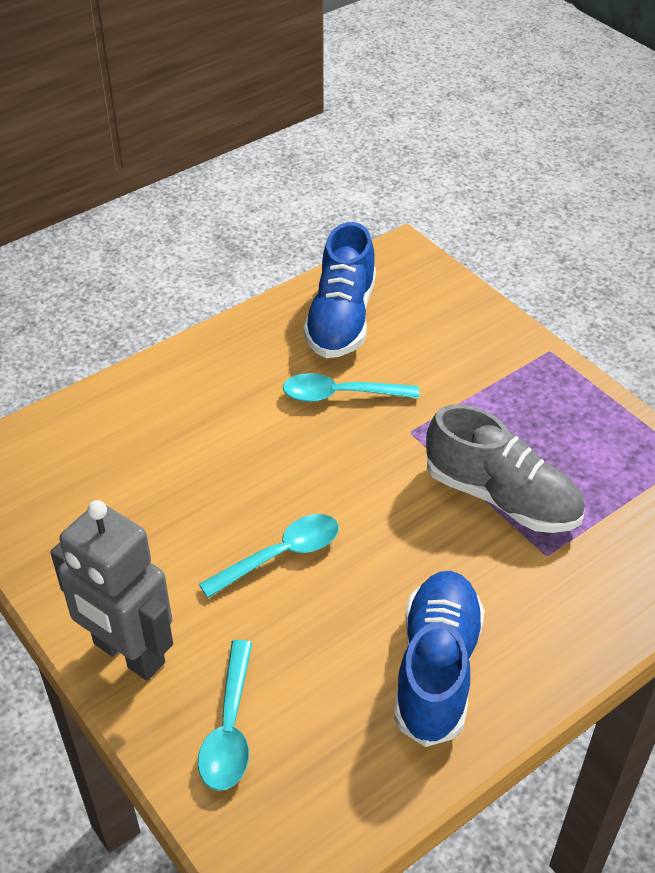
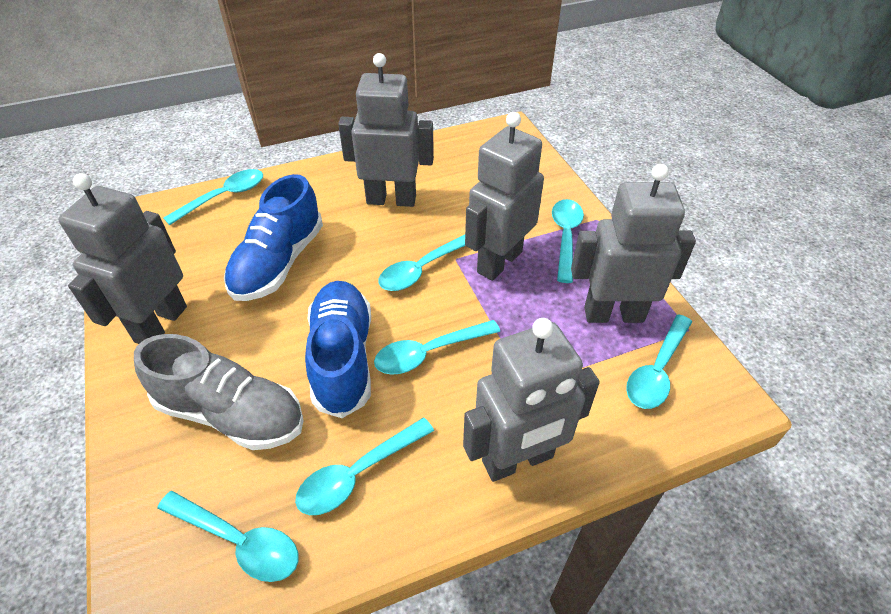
grey robot: 1 -> 5
turquoise spoon: 3 -> 7

